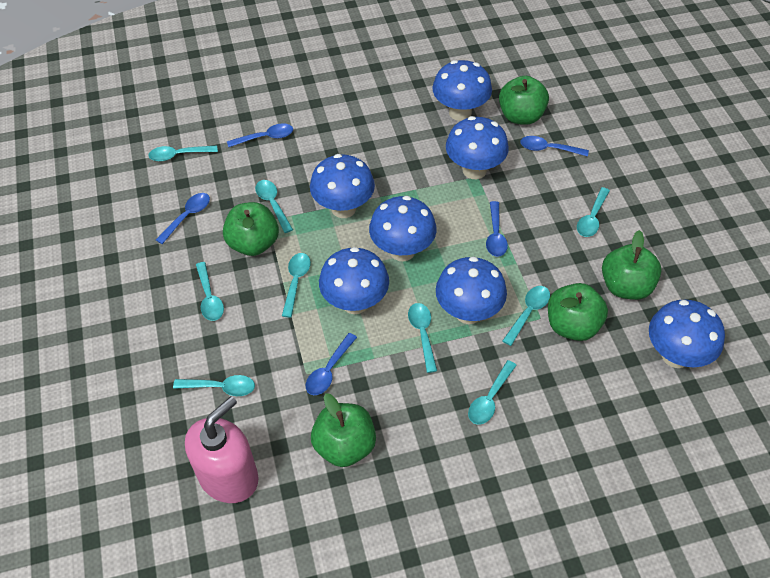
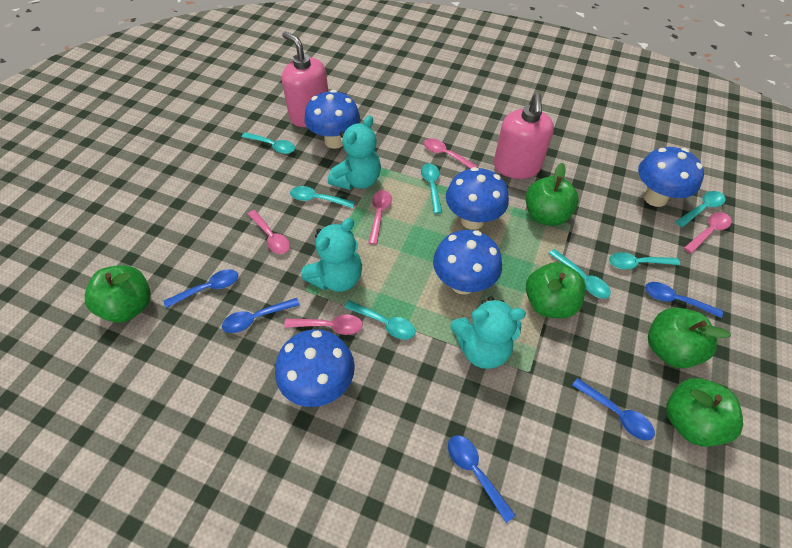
blue mushroom: 7 -> 5
pink soap dispenser: 1 -> 2
pink spoon: 0 -> 5
turquoise spoon: 9 -> 7
turquoise teddy bear: 0 -> 3

